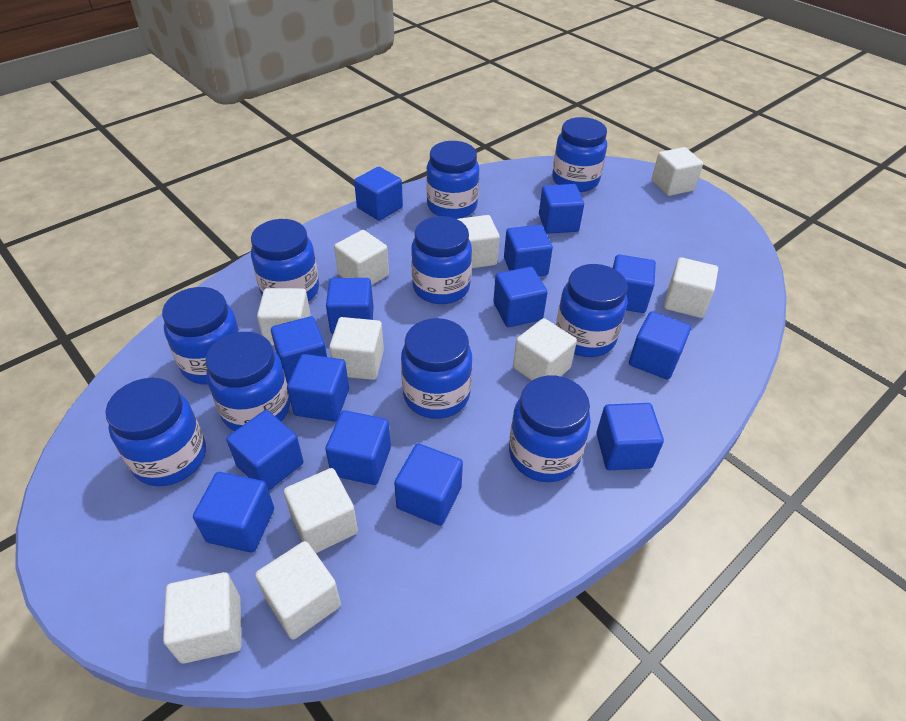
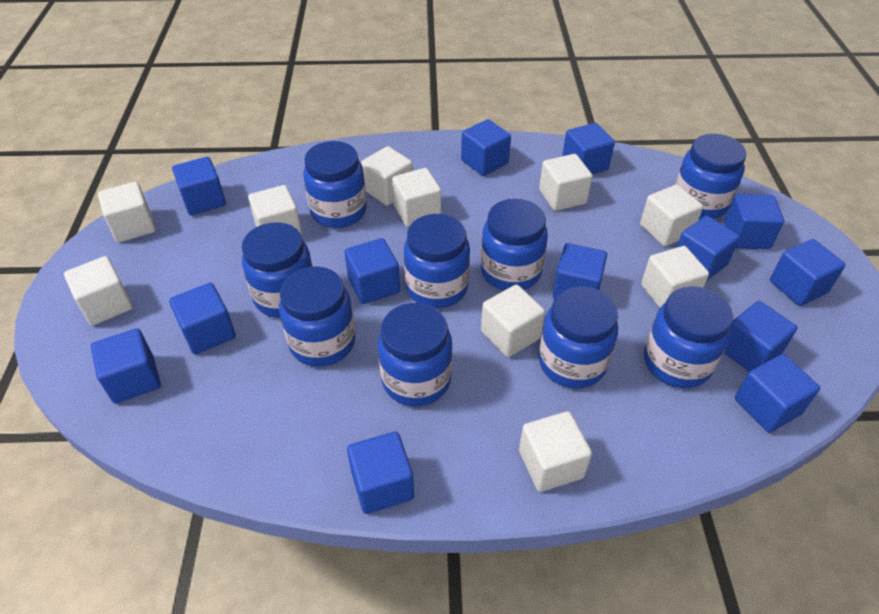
blue cube: 14 -> 13
blue jar: 10 -> 9

